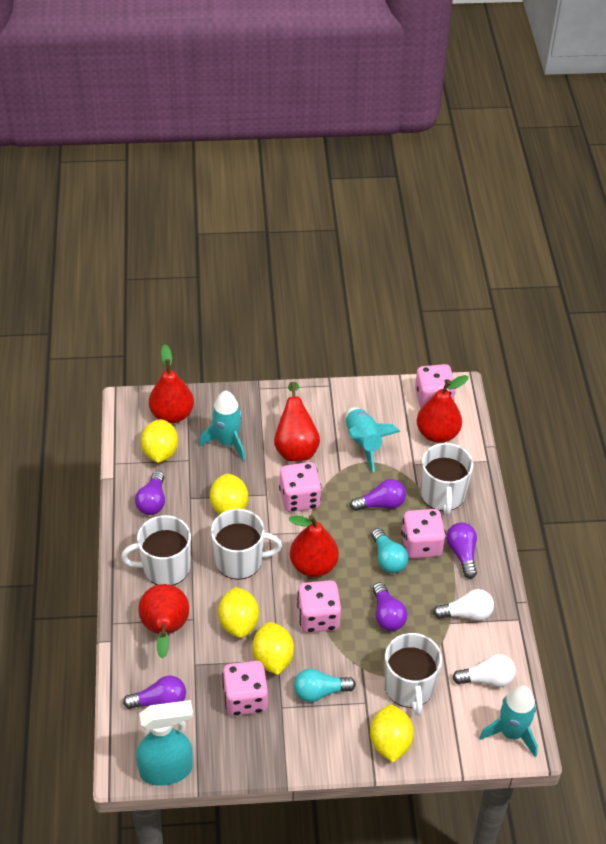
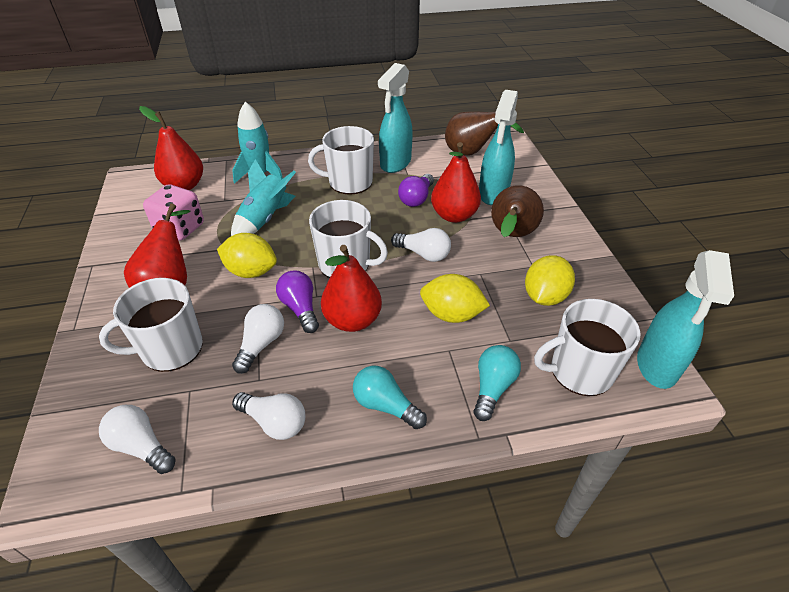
brown pear: 0 -> 2
pink dice: 5 -> 1
purple light bulb: 5 -> 2
red pear: 5 -> 4
turquoise rocket: 3 -> 2
turquoise spray bottle: 1 -> 3
white light bulb: 2 -> 4
yellow lemon: 5 -> 3

